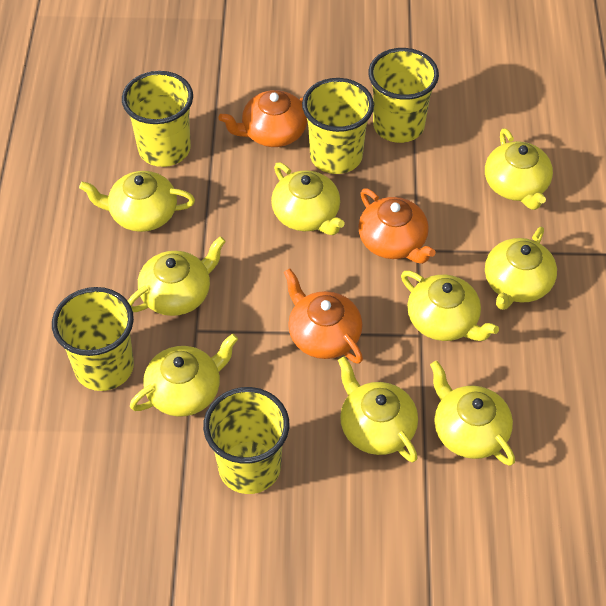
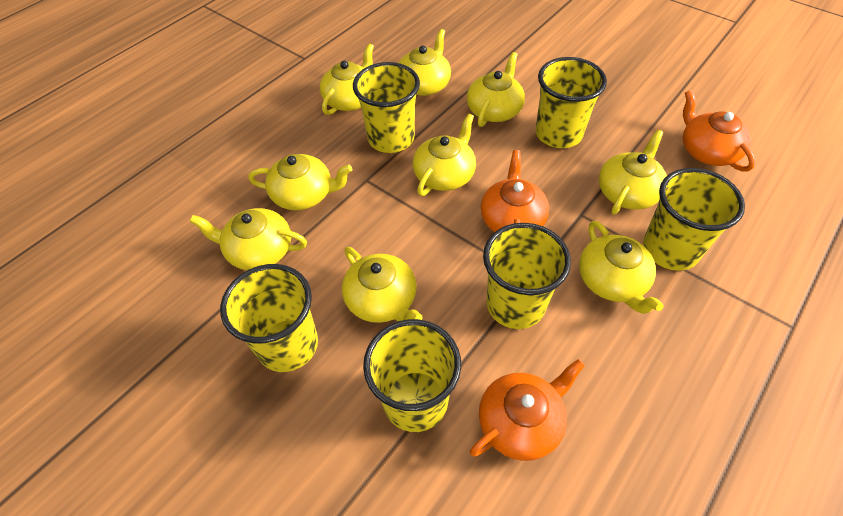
yellow cup: 5 -> 6

